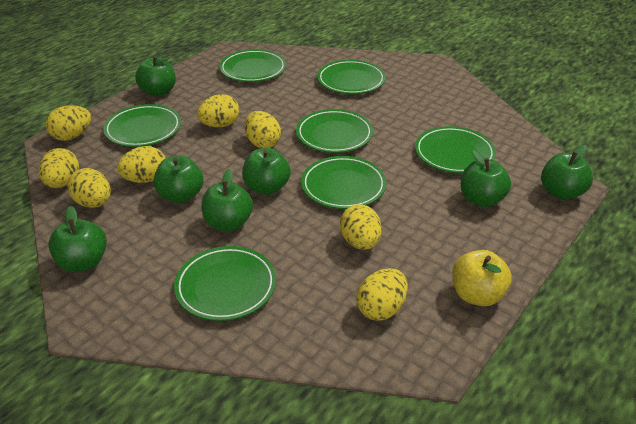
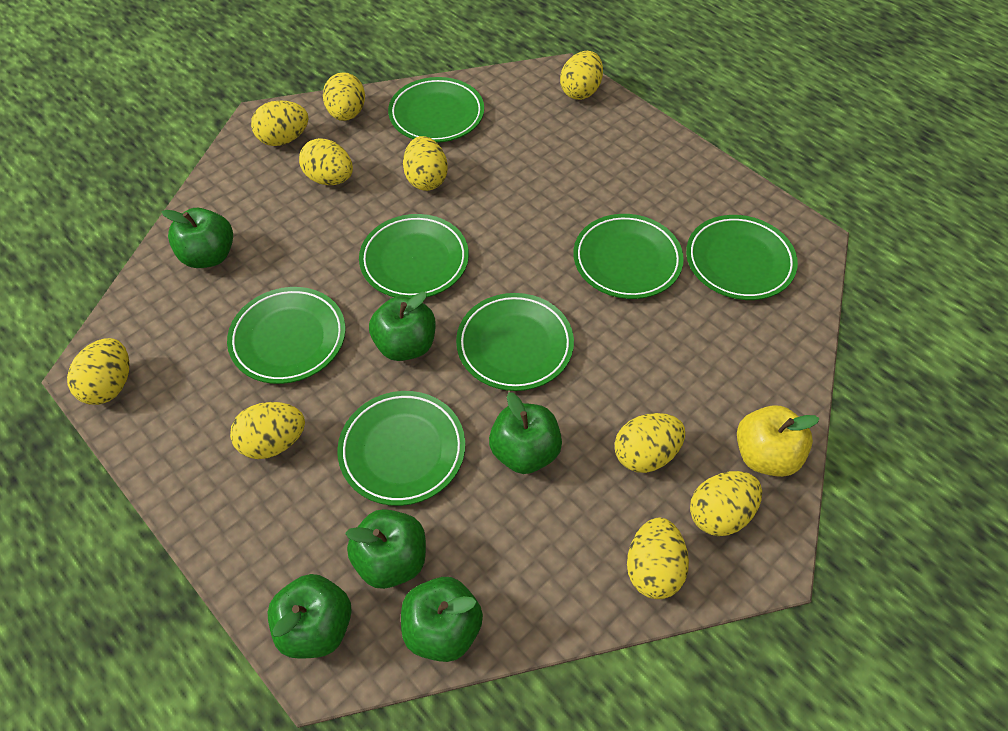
green apple: 7 -> 6
yellow egg: 8 -> 10

